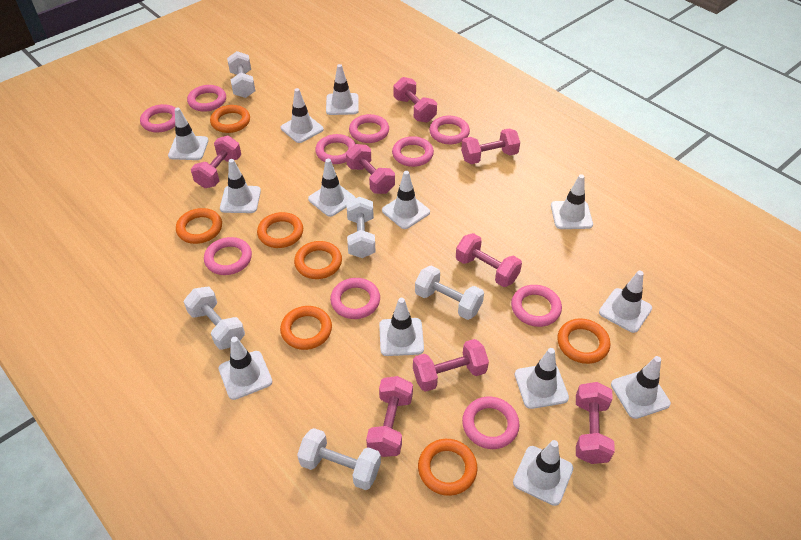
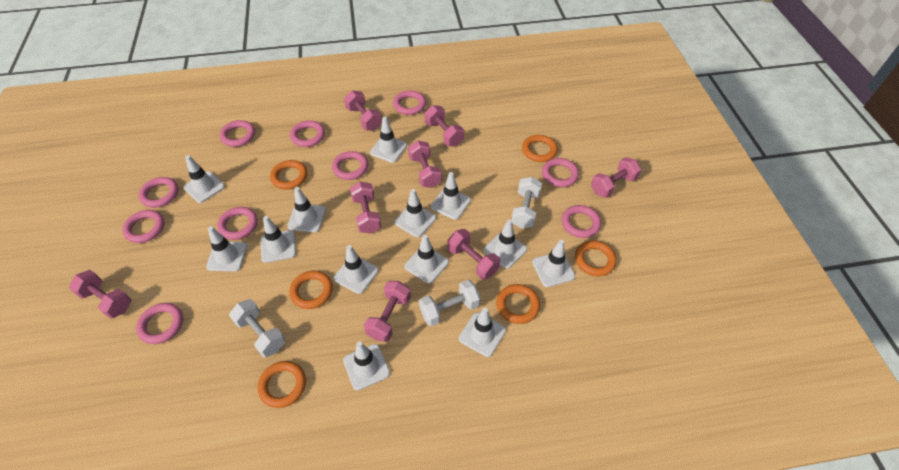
orange ring: 7 -> 6
white dumbbell: 5 -> 3

